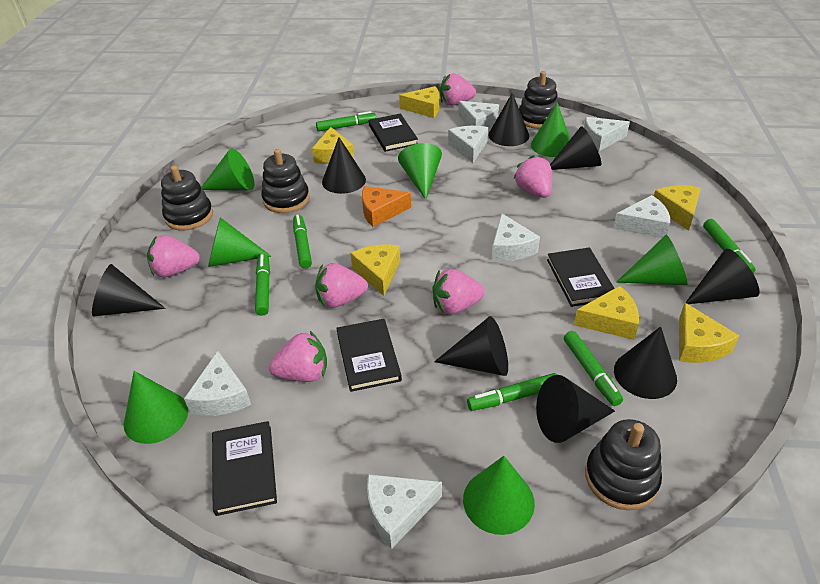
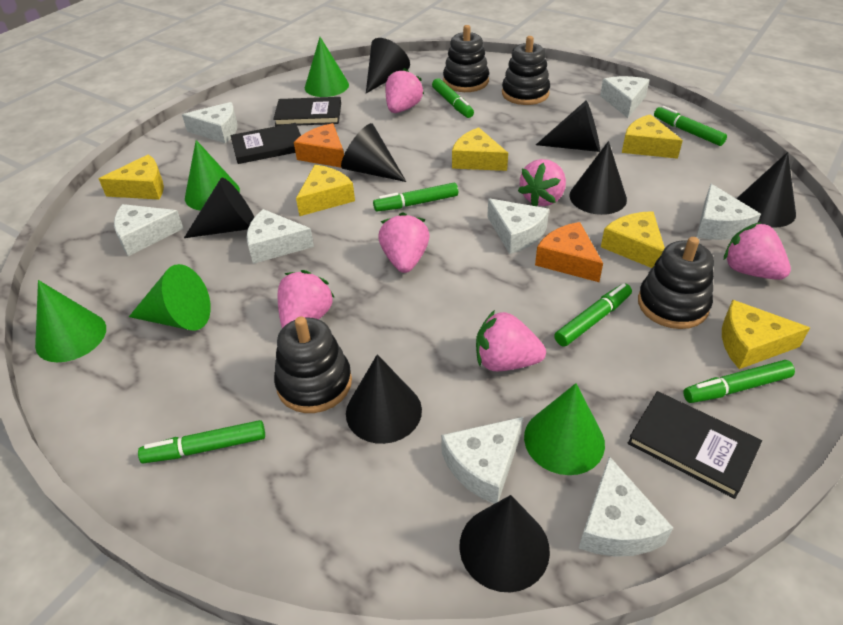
black book: 4 -> 3
green cone: 7 -> 5
orange cheese: 1 -> 2
white cheese: 7 -> 8

